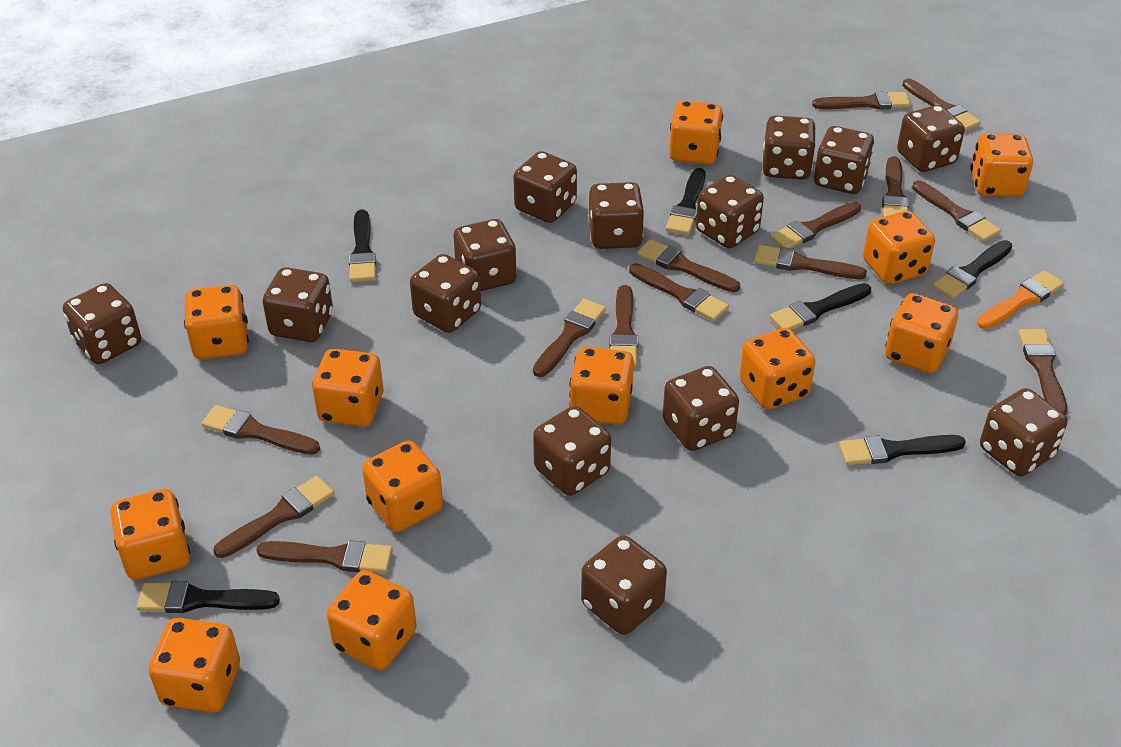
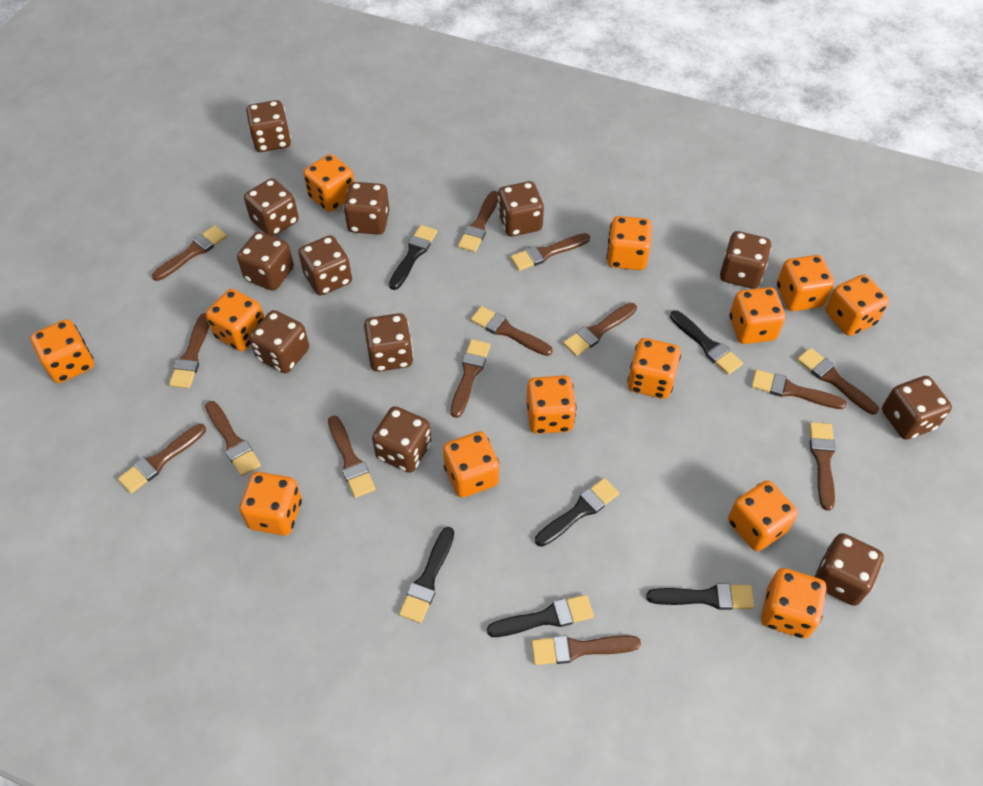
brown dice: 14 -> 12
orange brush: 1 -> 0
orange dice: 12 -> 13

